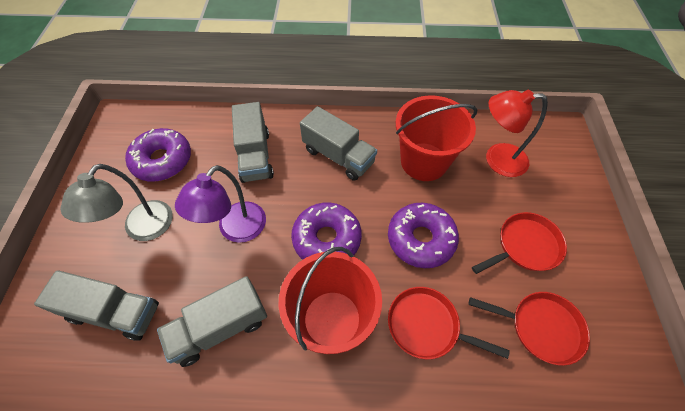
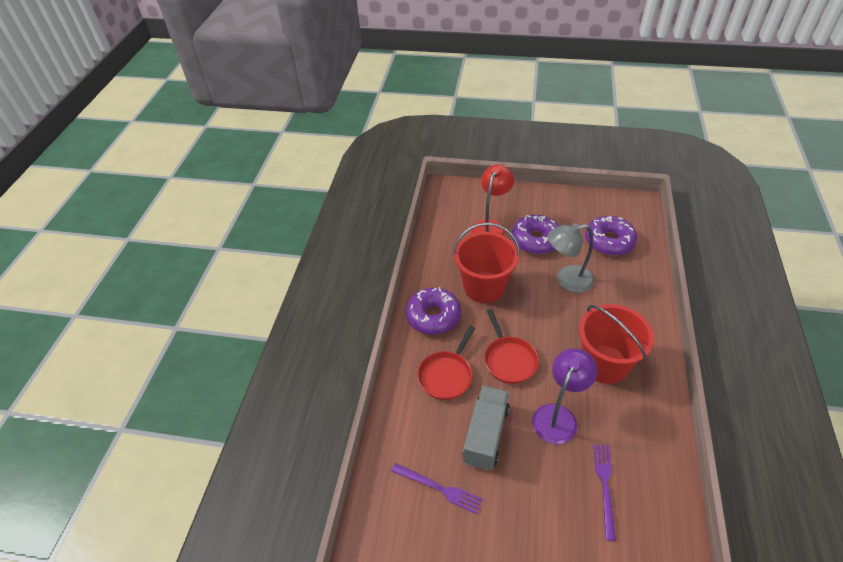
grey truck: 4 -> 1
purple fork: 0 -> 2
red pan: 3 -> 2

